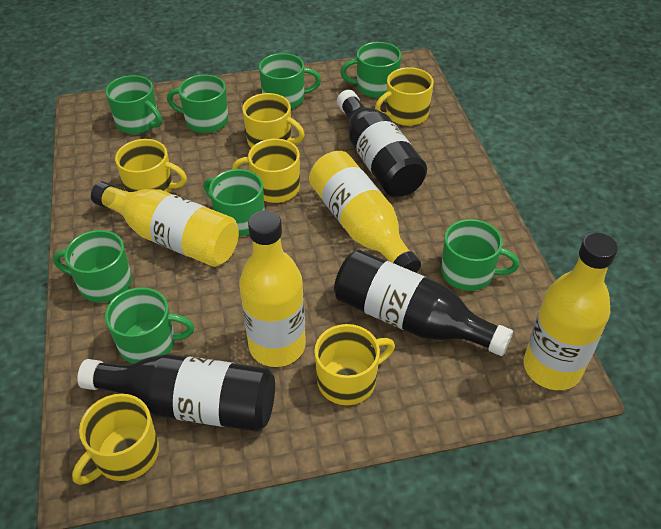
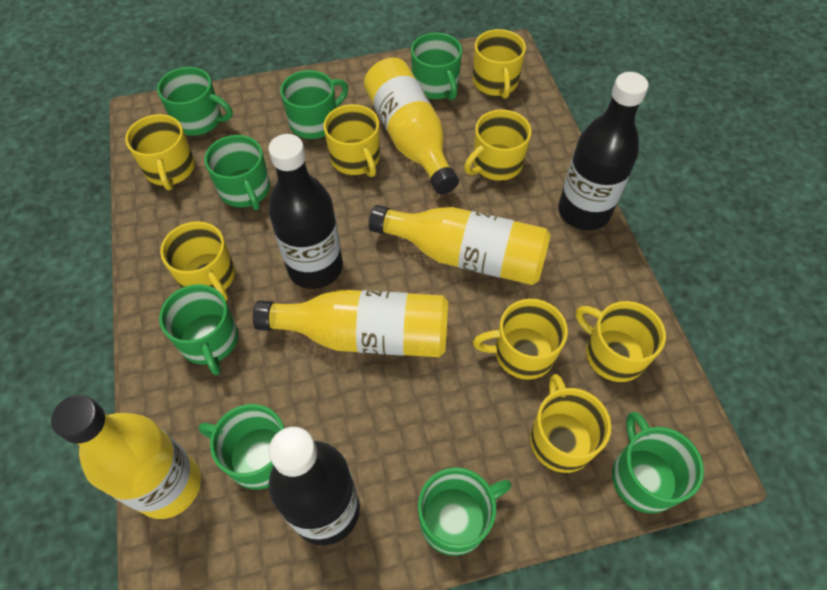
yellow mug: 6 -> 8

